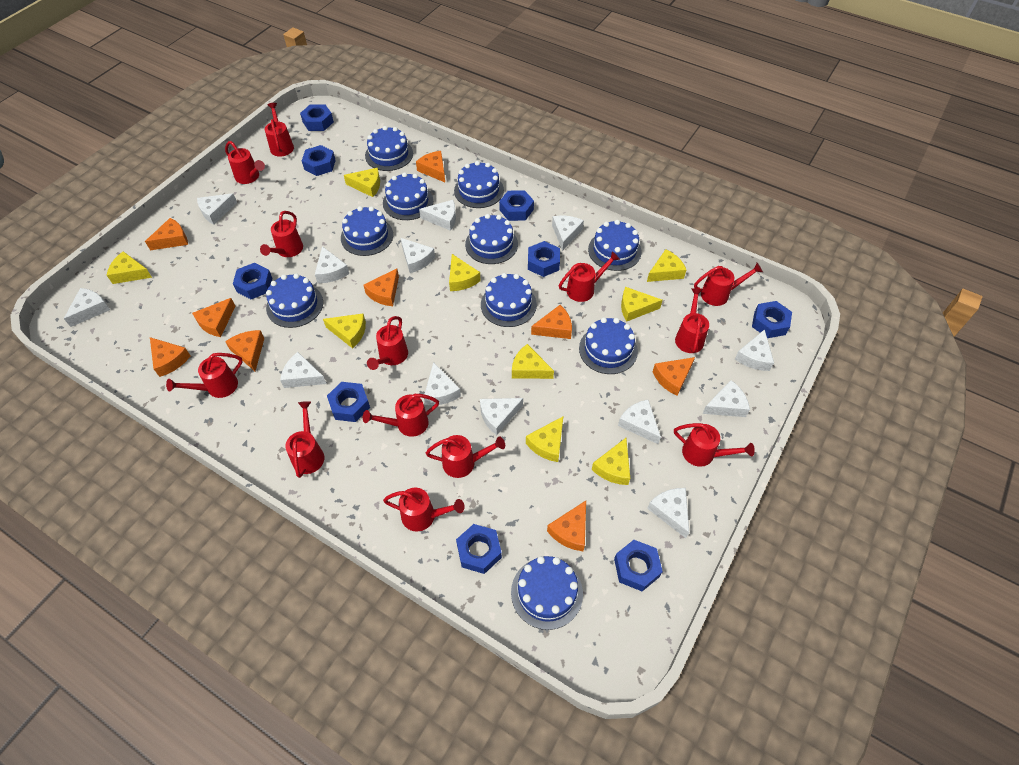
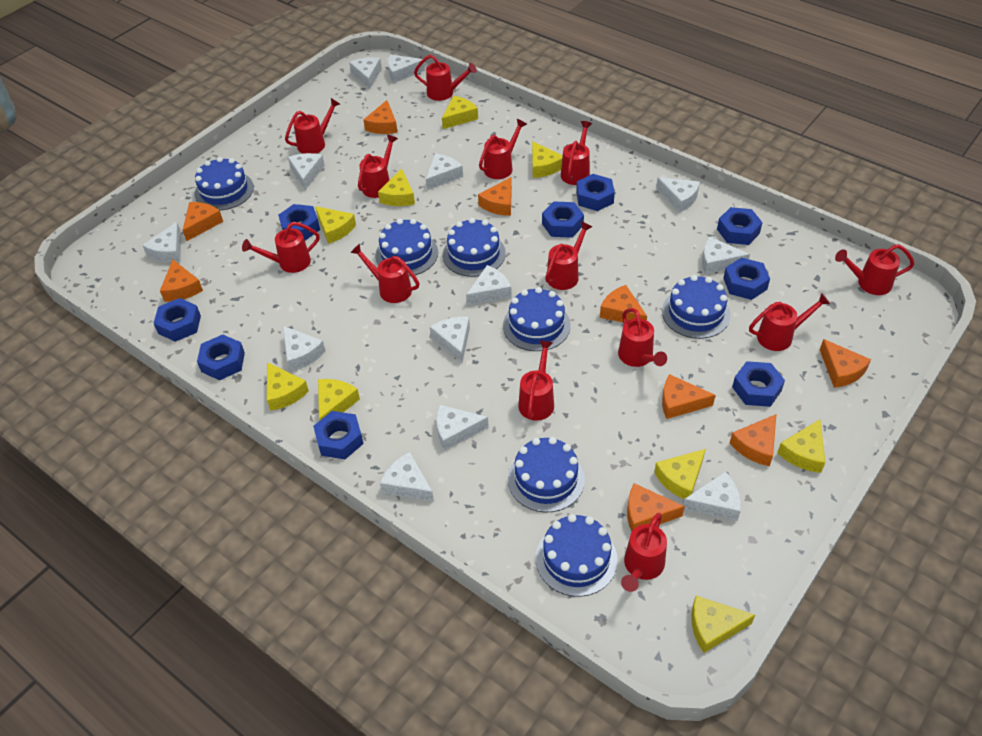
blue cake: 10 -> 7

